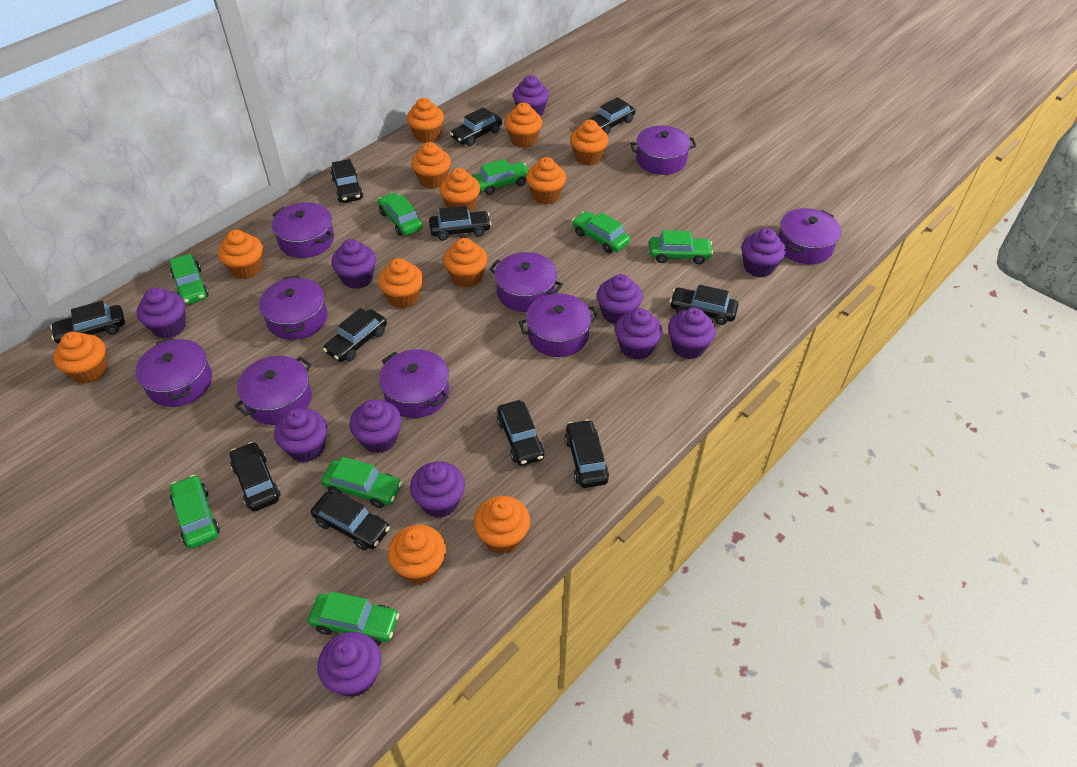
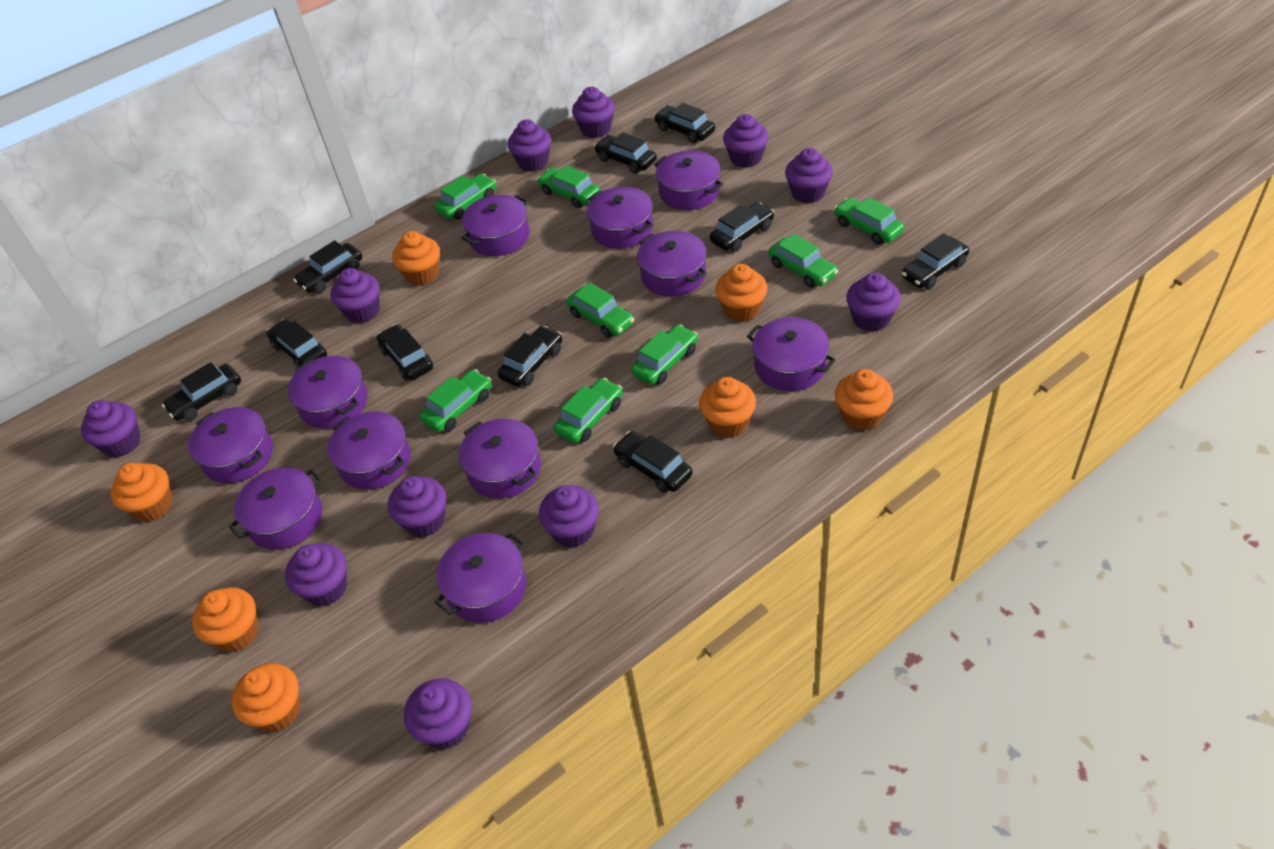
black car: 11 -> 10
orange cupcake: 12 -> 7
purple pot: 9 -> 11

